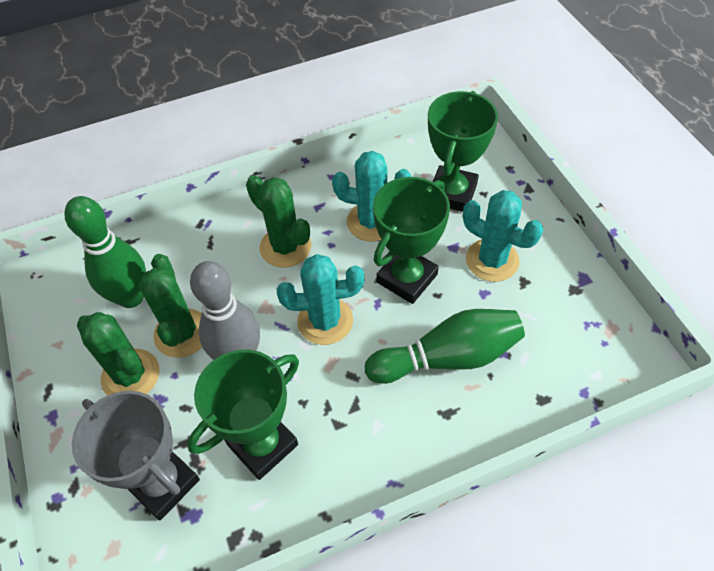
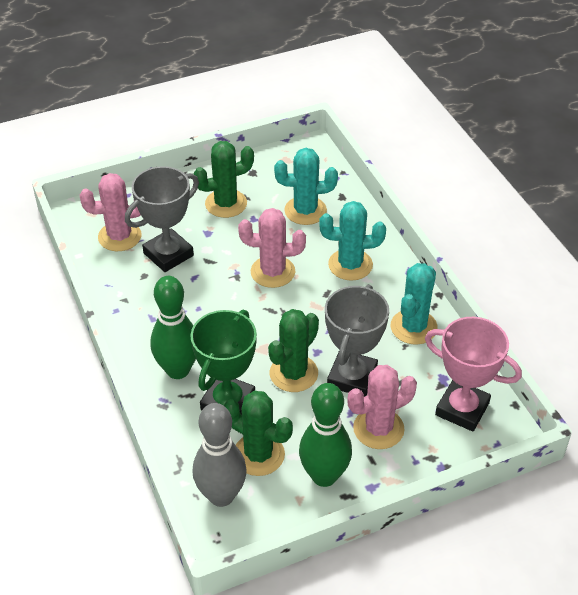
green trophy: 3 -> 1
grey trophy: 1 -> 2
pink cactus: 0 -> 3
pink trophy: 0 -> 1

